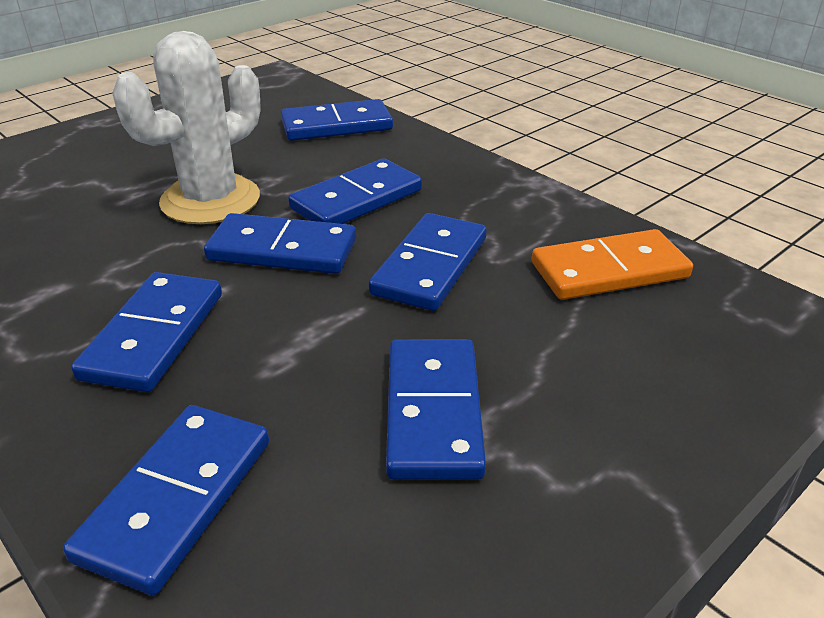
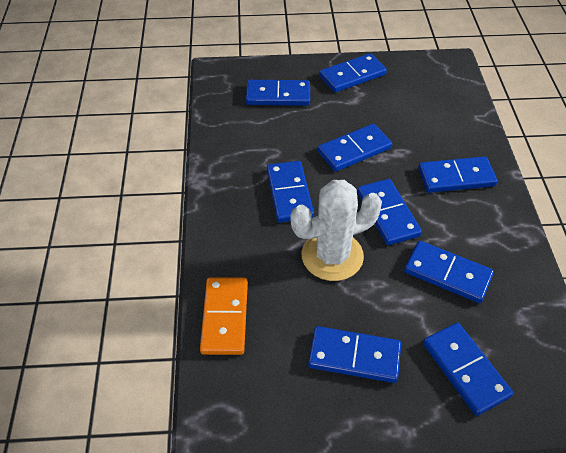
blue domino: 7 -> 9

